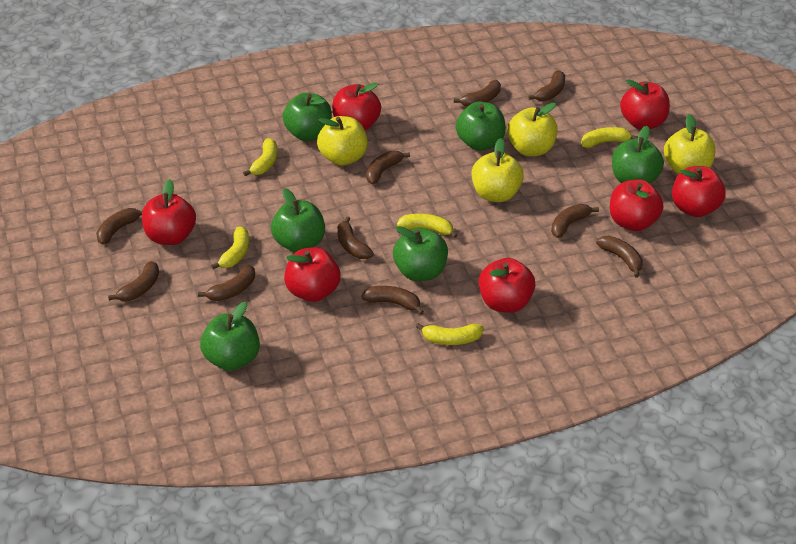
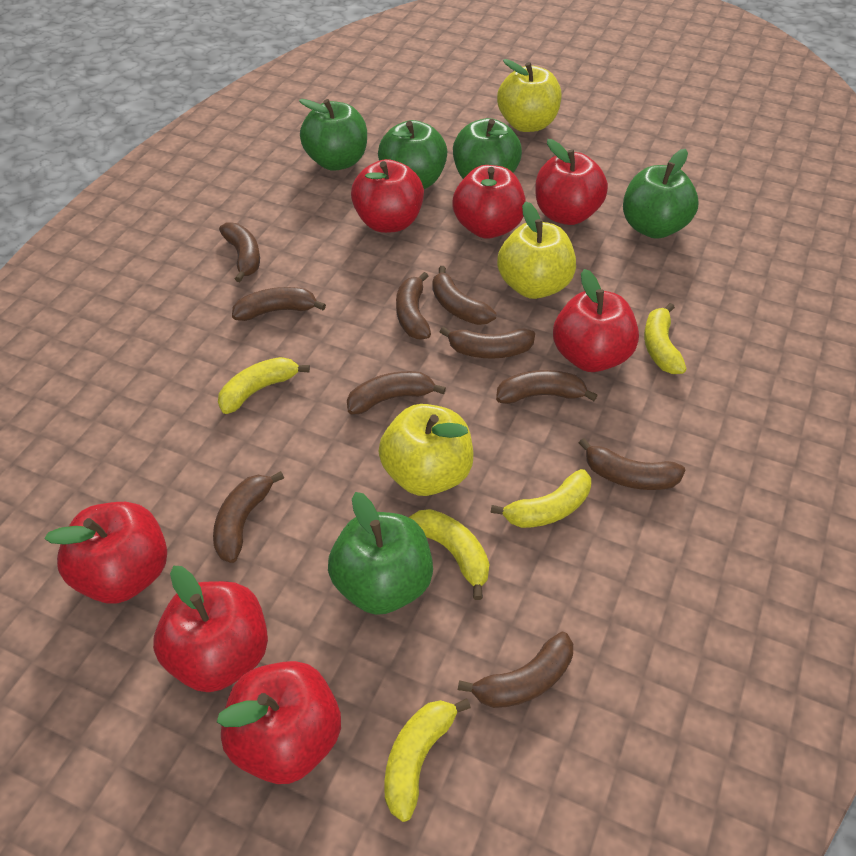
green apple: 6 -> 5
yellow apple: 4 -> 3

